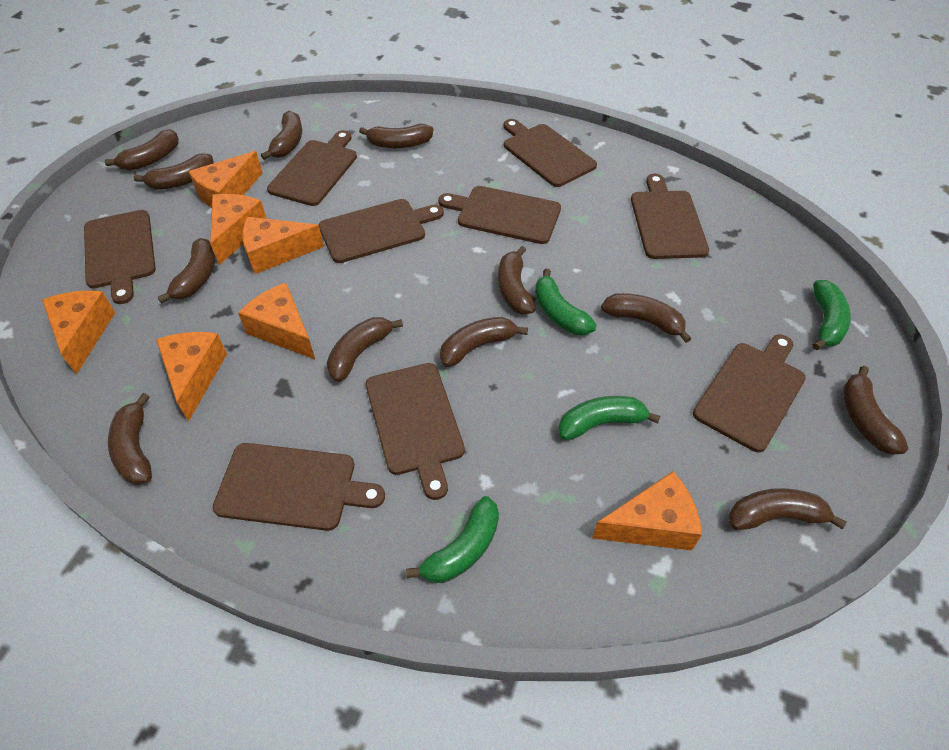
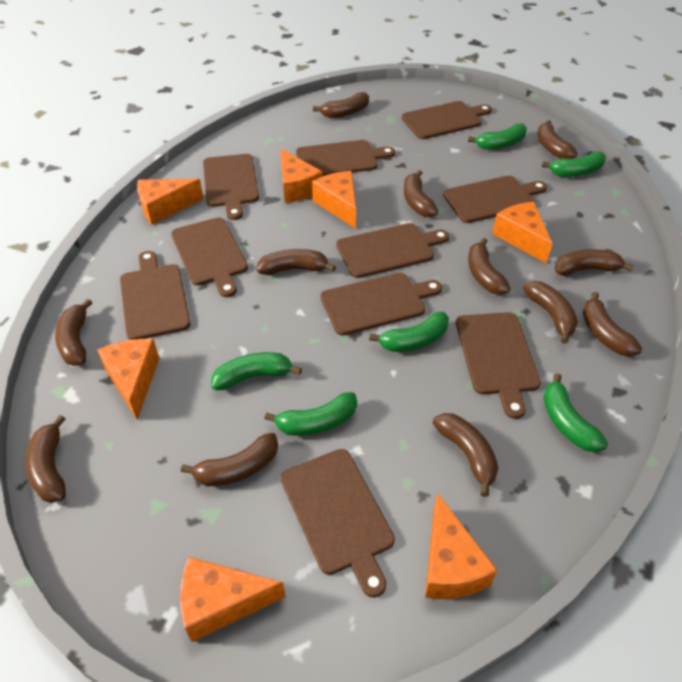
brown cutting board: 9 -> 10
green banana: 4 -> 6

